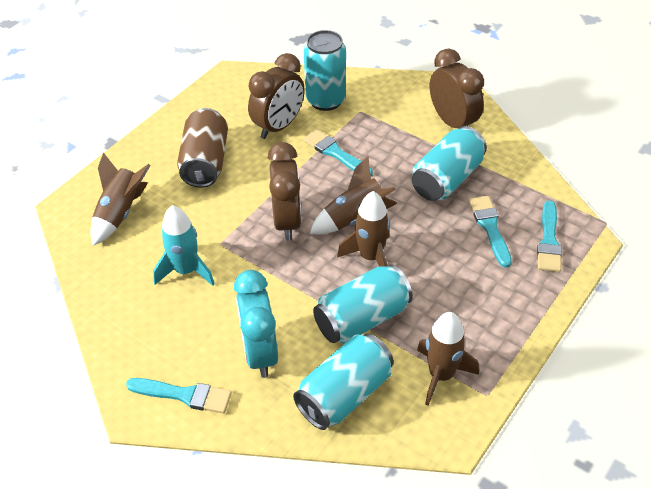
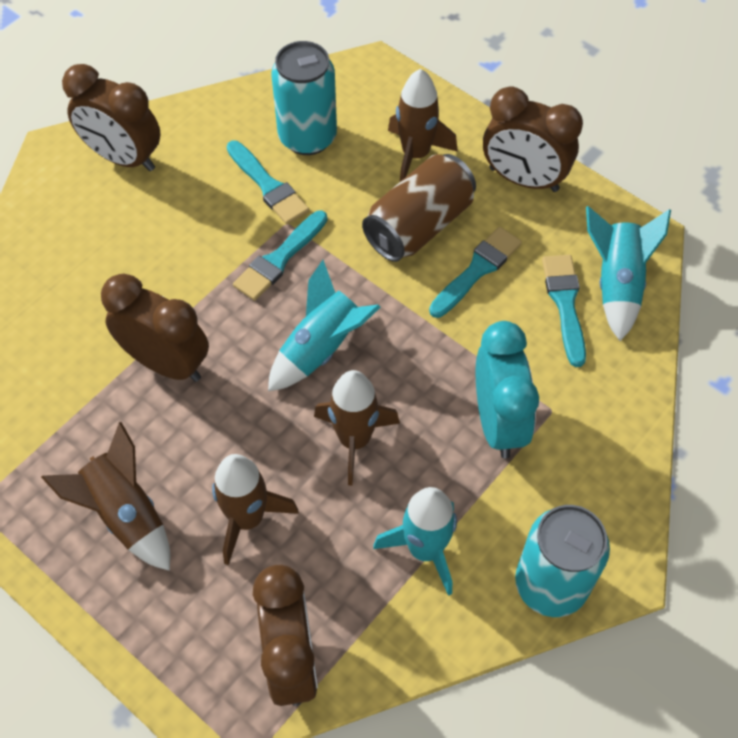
brown clock: 3 -> 4
turquoise can: 4 -> 2
turquoise rocket: 1 -> 3

